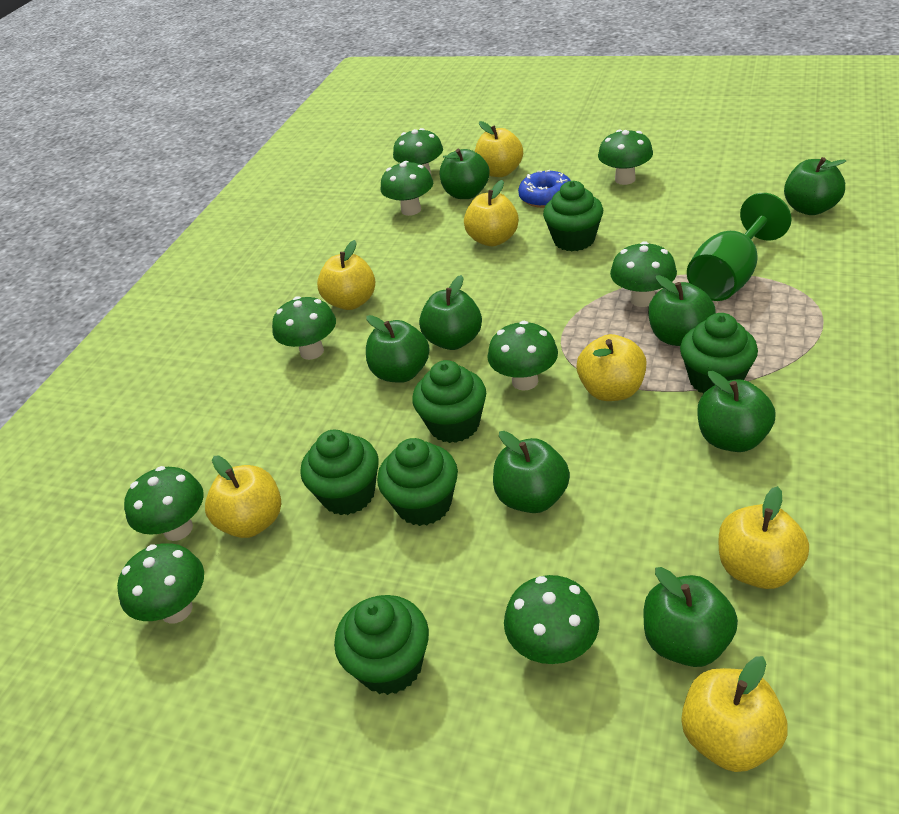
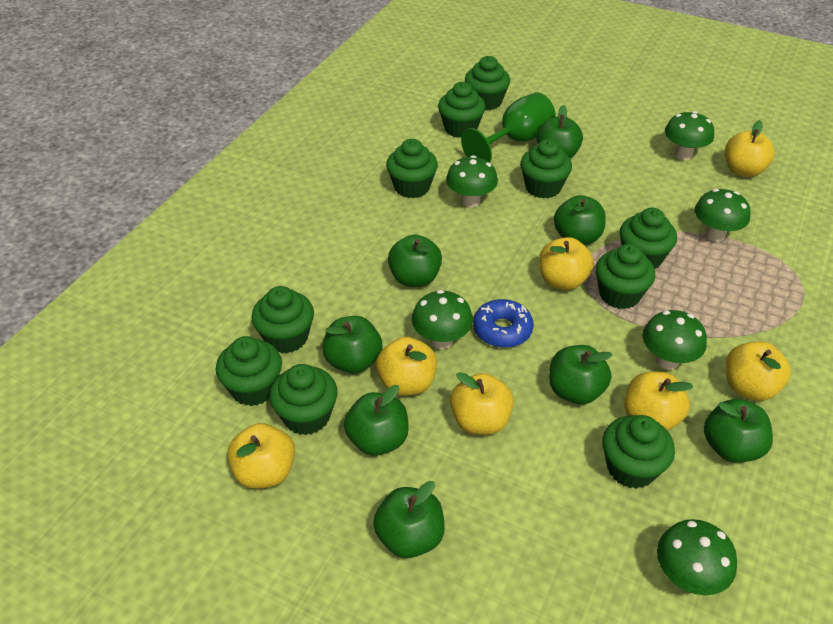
green cupcake: 6 -> 10
green mushroom: 9 -> 6

